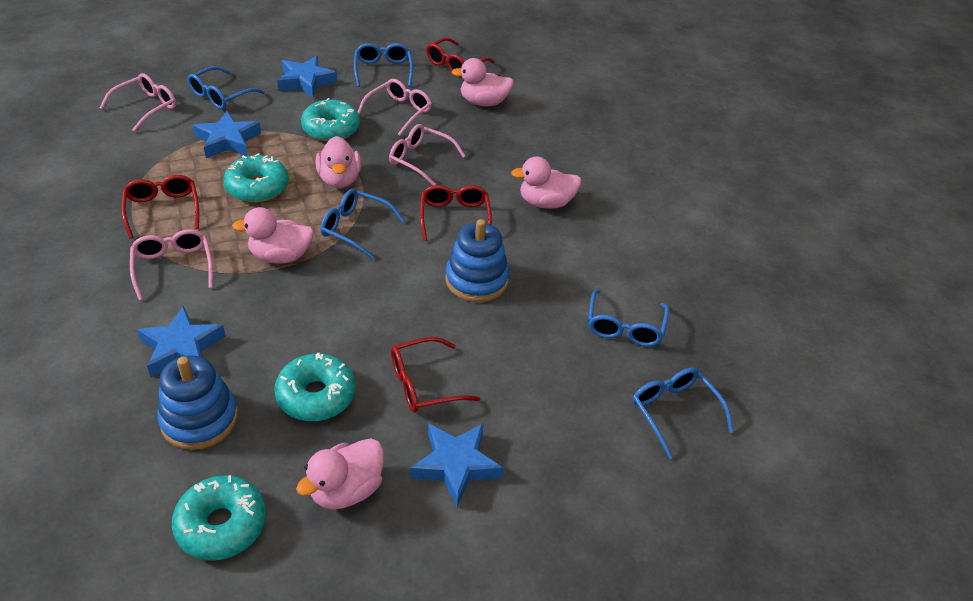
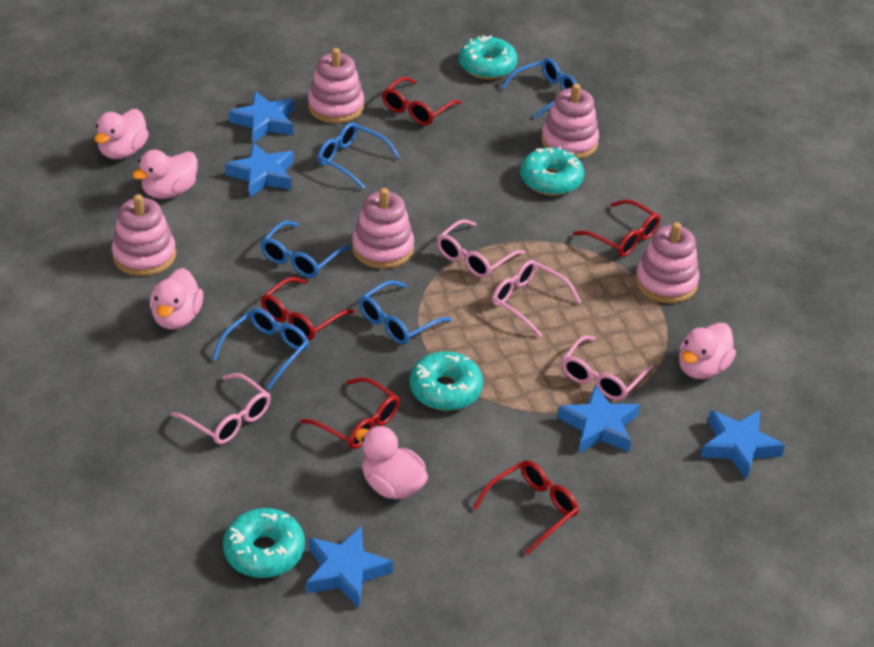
blue stacking toy: 2 -> 0
blue star: 4 -> 5
pink stacking toy: 0 -> 5
red glasses: 4 -> 5

